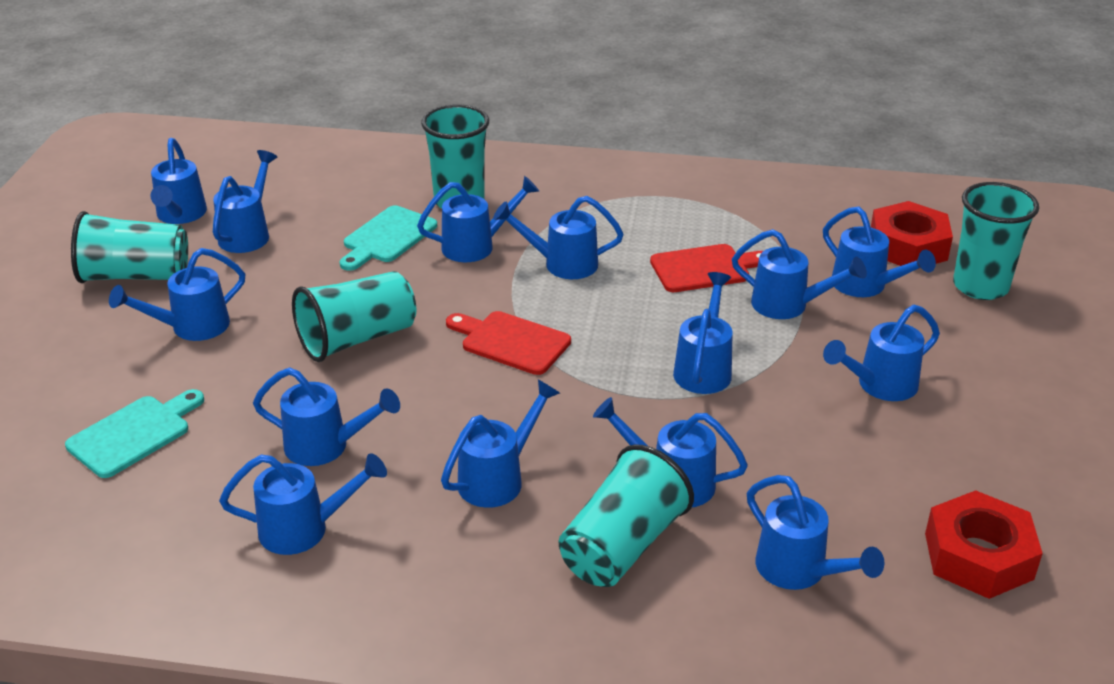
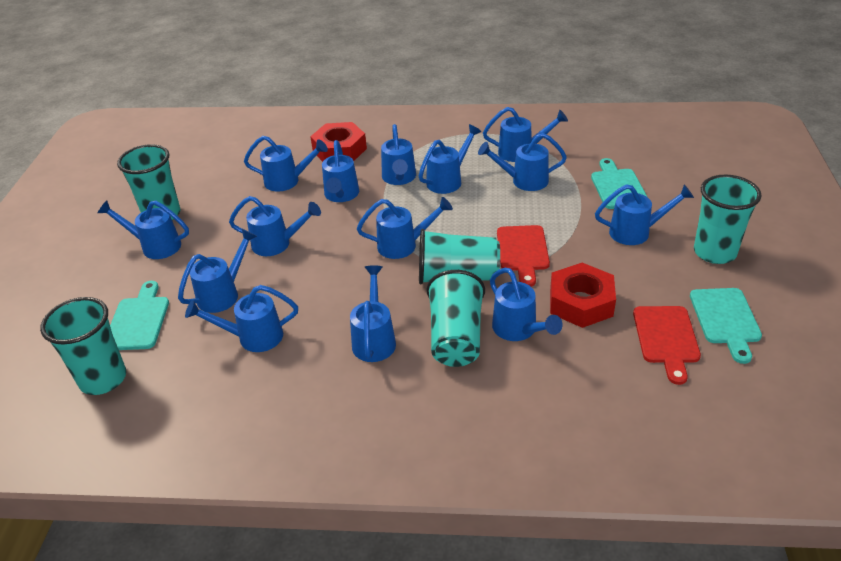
turquoise cutting board: 2 -> 3

